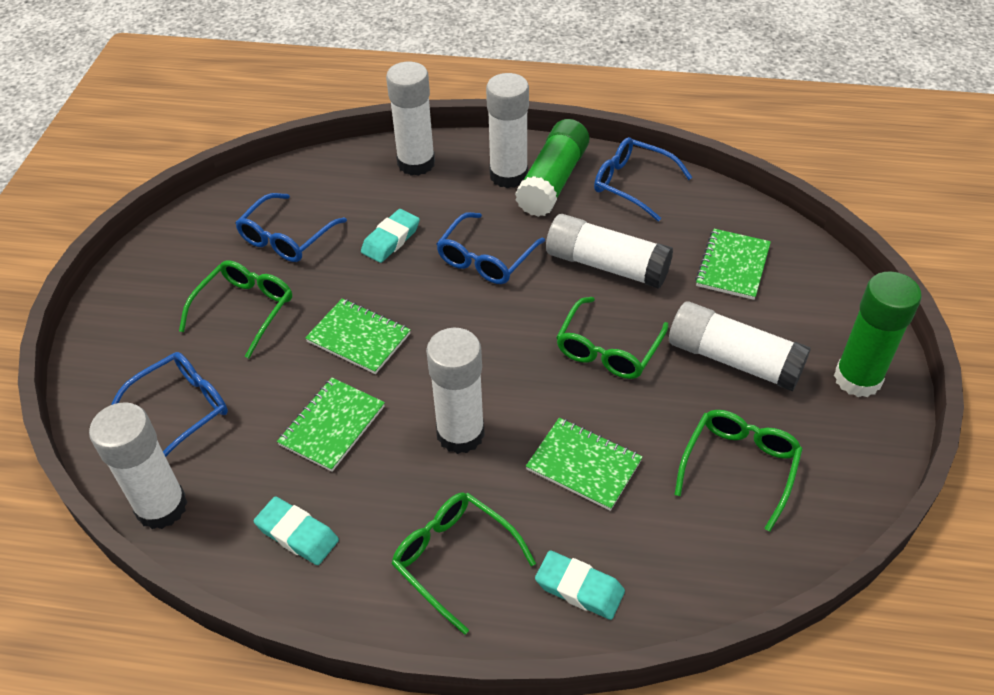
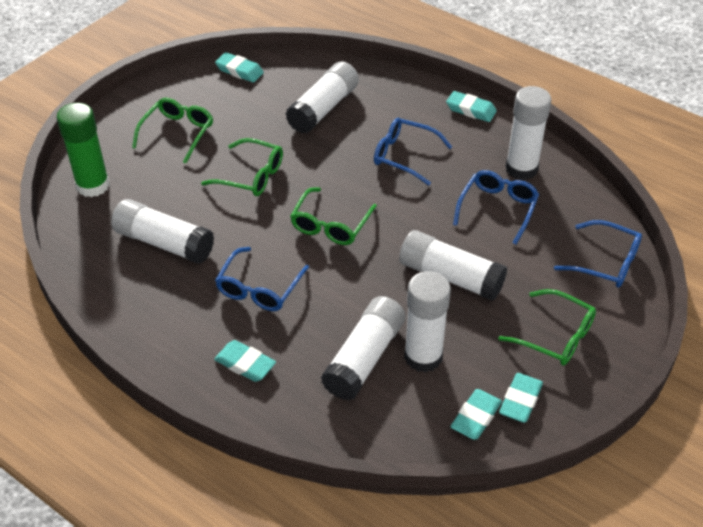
green glue stick: 2 -> 1
green notebook: 4 -> 0
turquoise eraser: 3 -> 5

